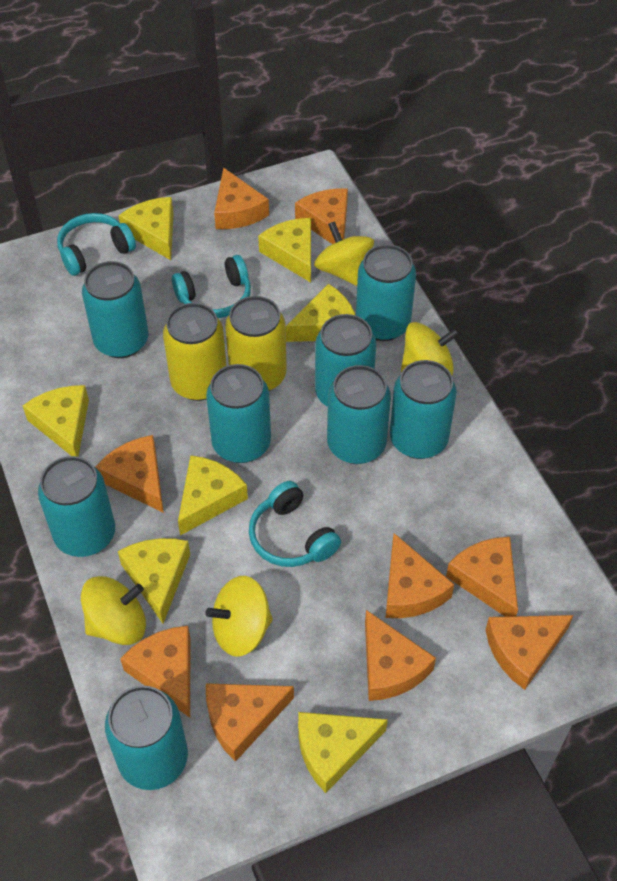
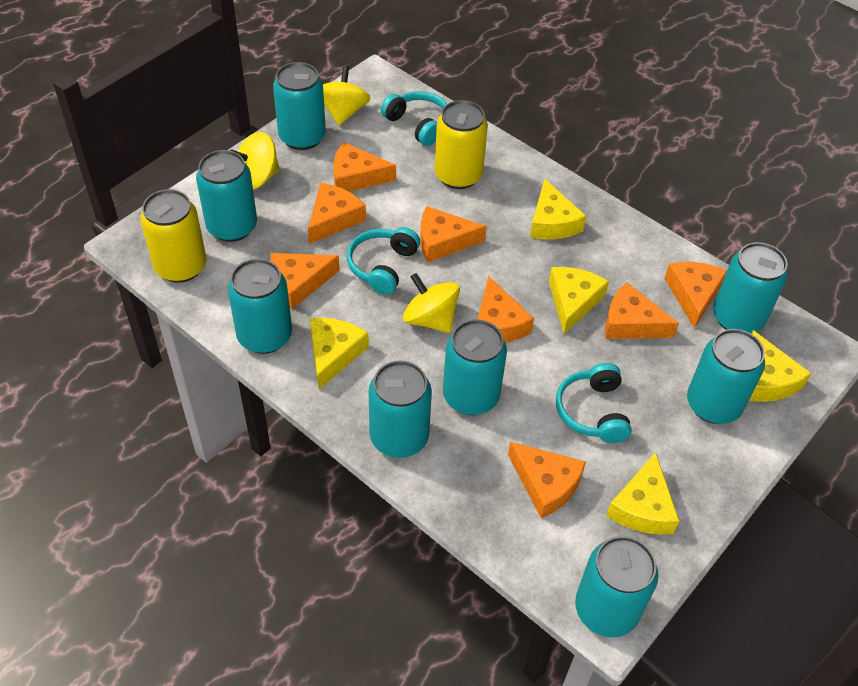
orange cheese: 9 -> 8
yellow cheese: 7 -> 5
yellow spinning top: 4 -> 3

